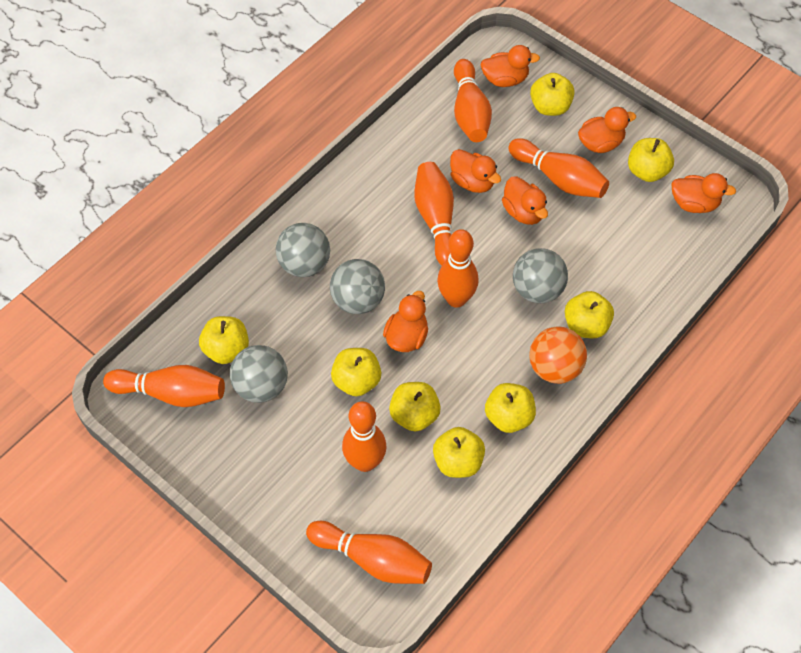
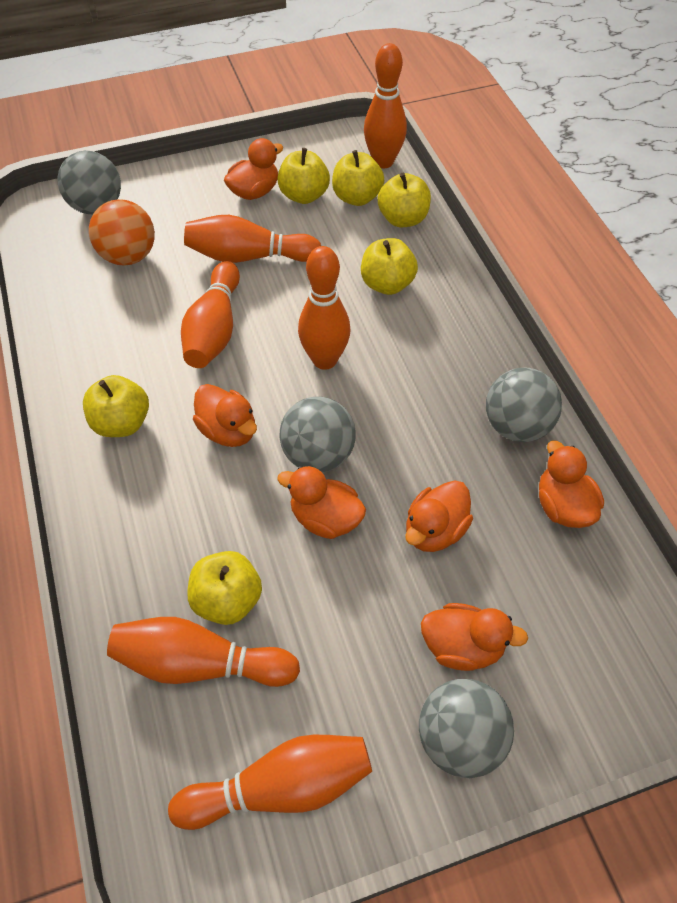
orange bowling pin: 7 -> 6
yellow apple: 8 -> 6

